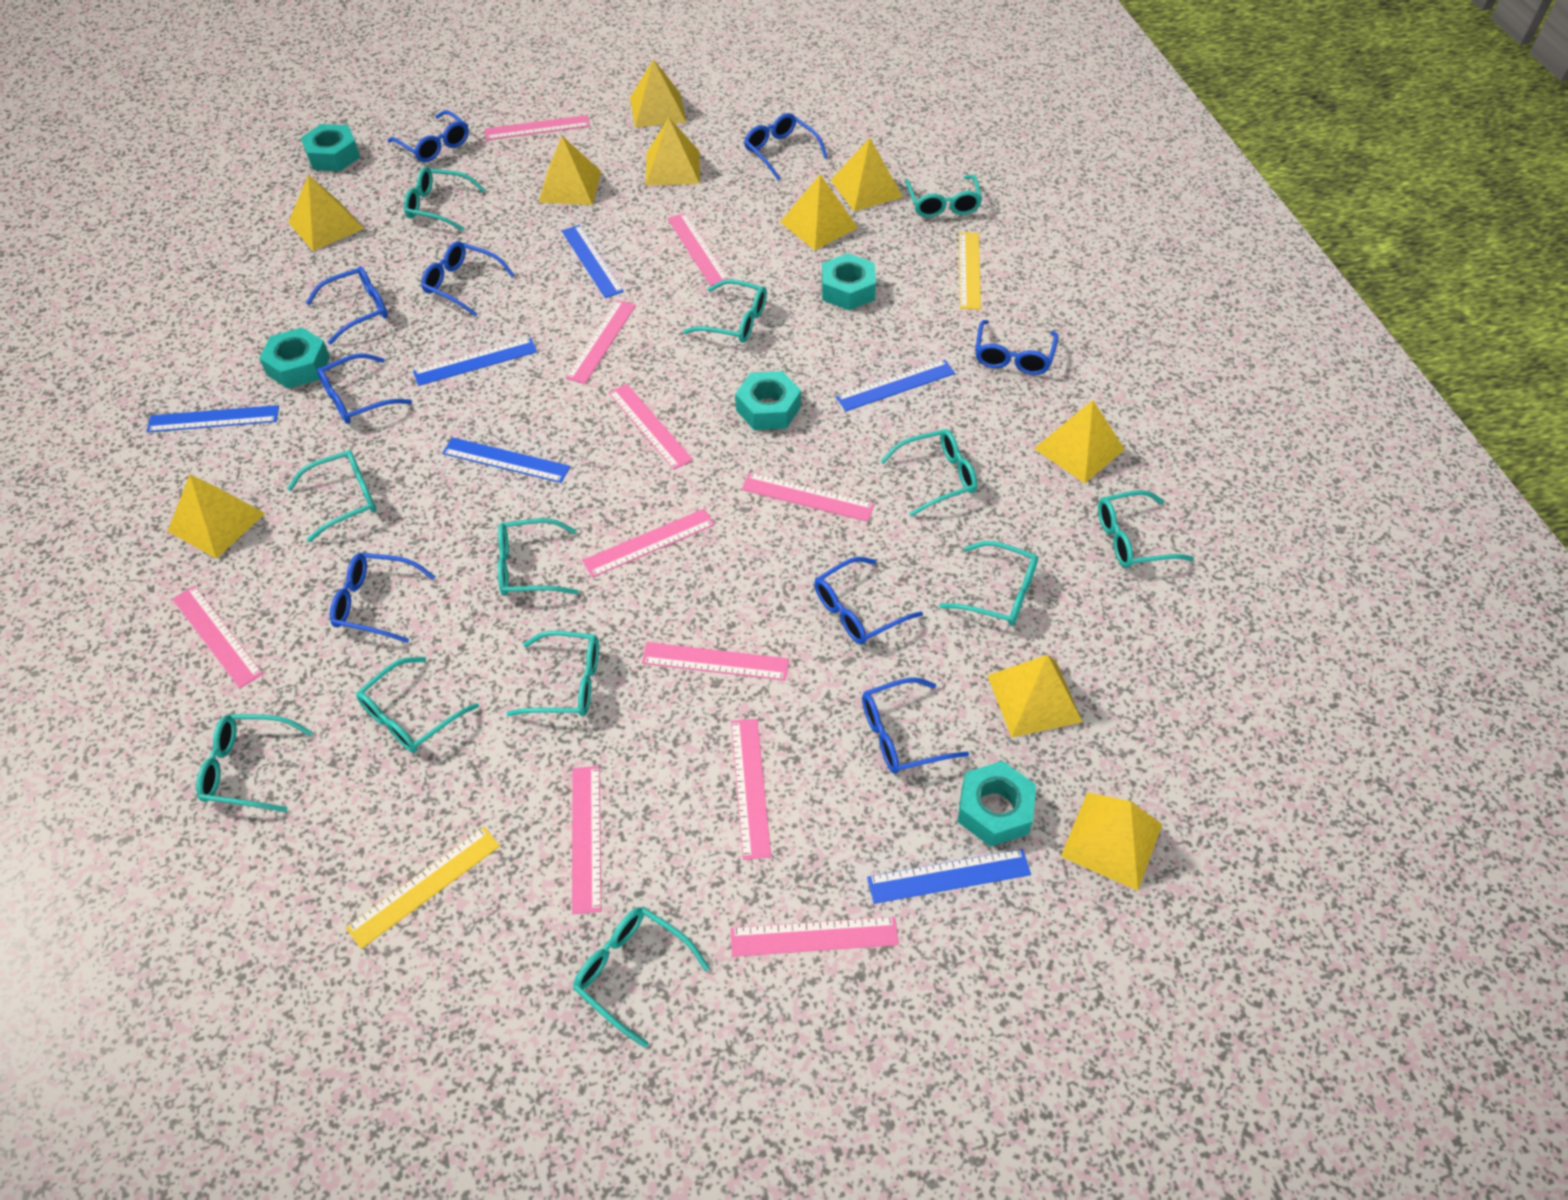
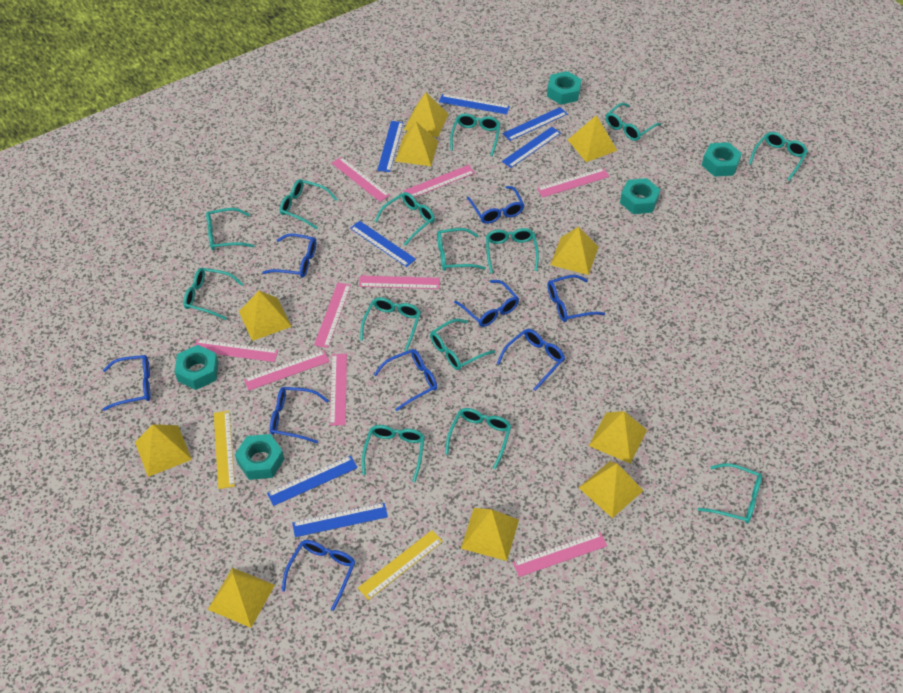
blue ruler: 6 -> 7
pink ruler: 11 -> 9
turquoise glasses: 12 -> 14

